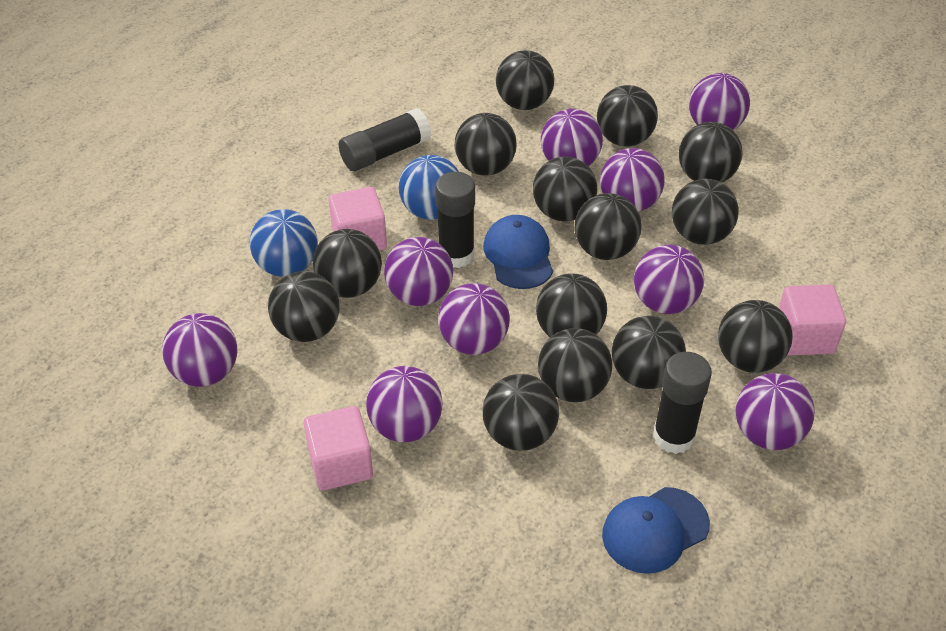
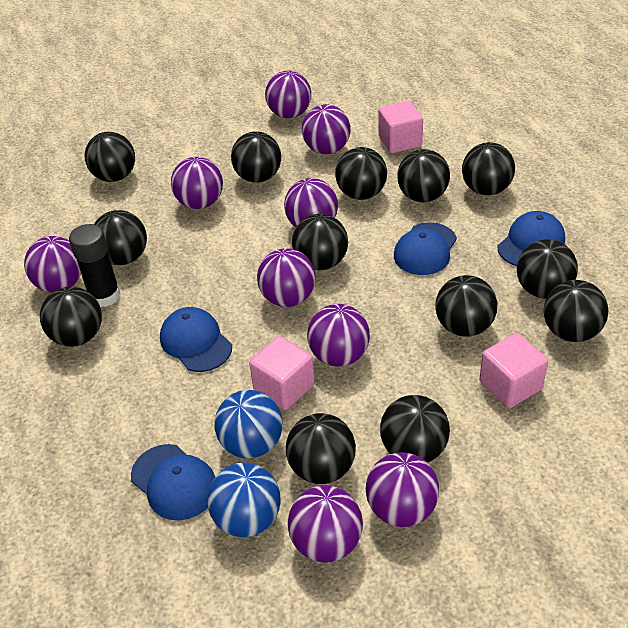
black ball: 14 -> 13
black glue stick: 3 -> 1
blue cap: 2 -> 4

